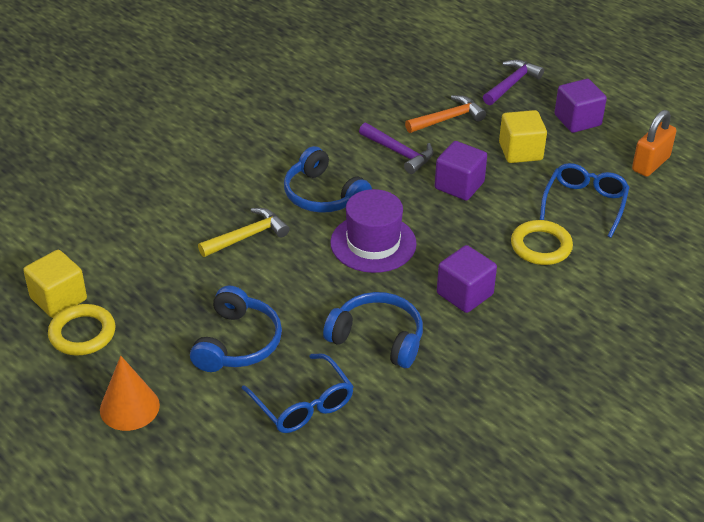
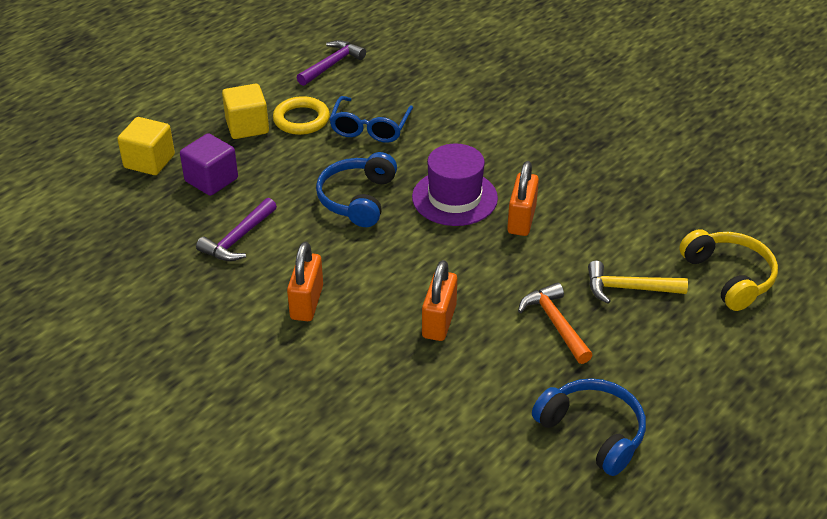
blue glasses: 2 -> 1
blue headphones: 3 -> 2
orange cone: 1 -> 0
orange padlock: 1 -> 3
purple cube: 3 -> 1
yellow headphones: 0 -> 1
yellow ring: 2 -> 1

